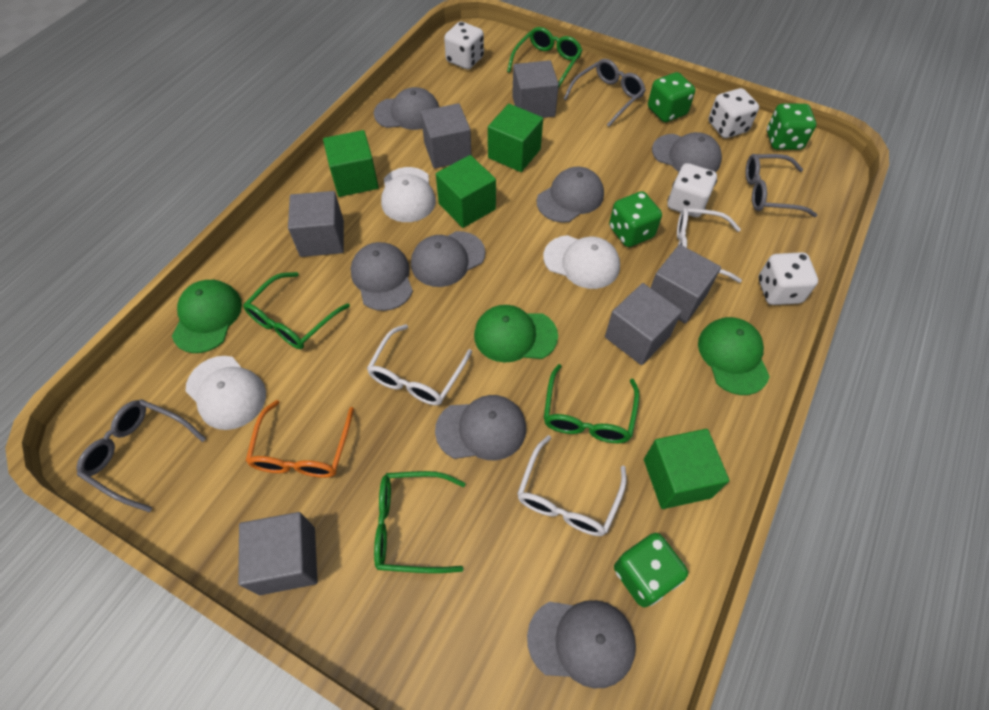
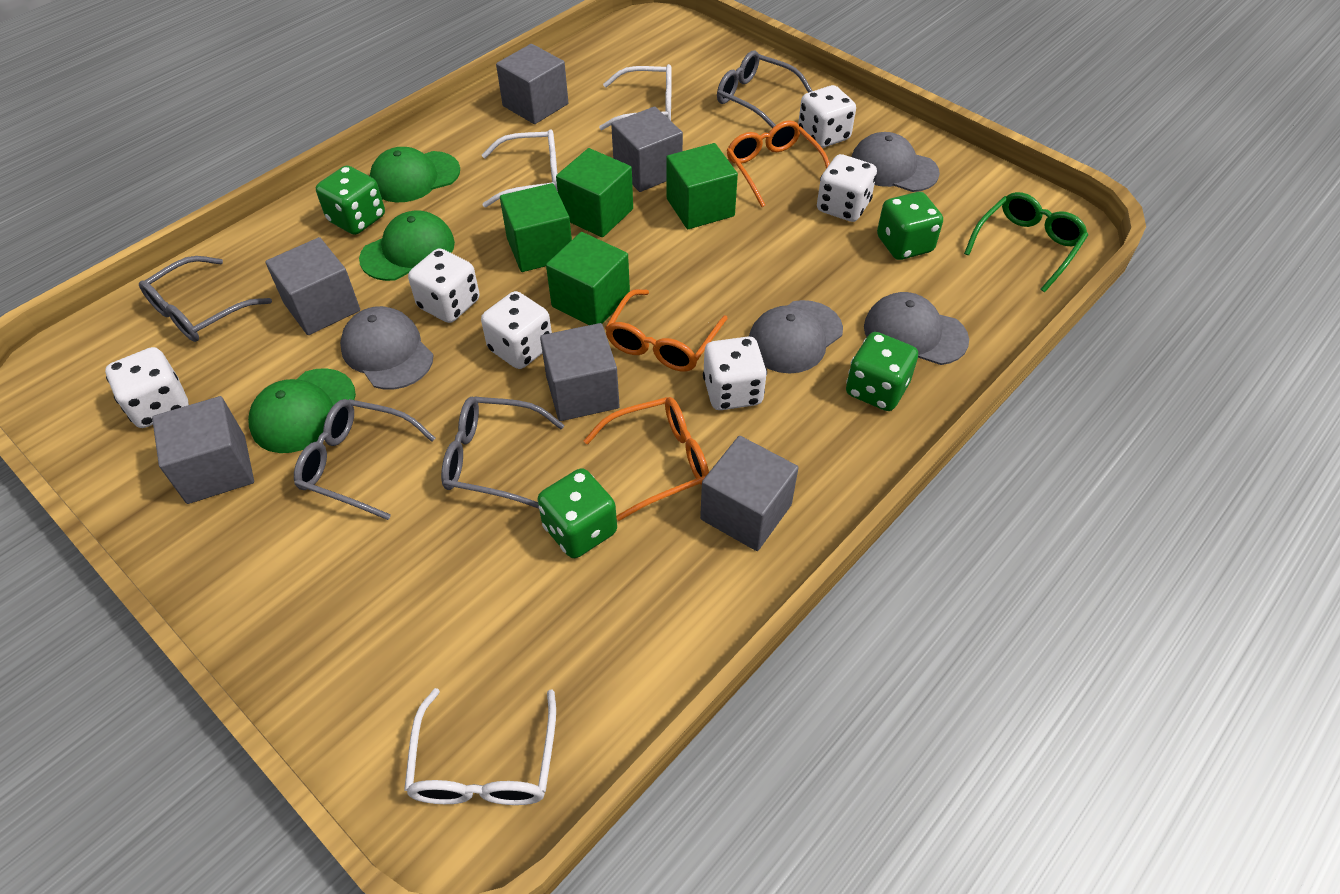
green glasses: 4 -> 1
grey cap: 7 -> 4
grey glasses: 3 -> 4
orange glasses: 1 -> 3
white cap: 3 -> 0
white dice: 4 -> 6

